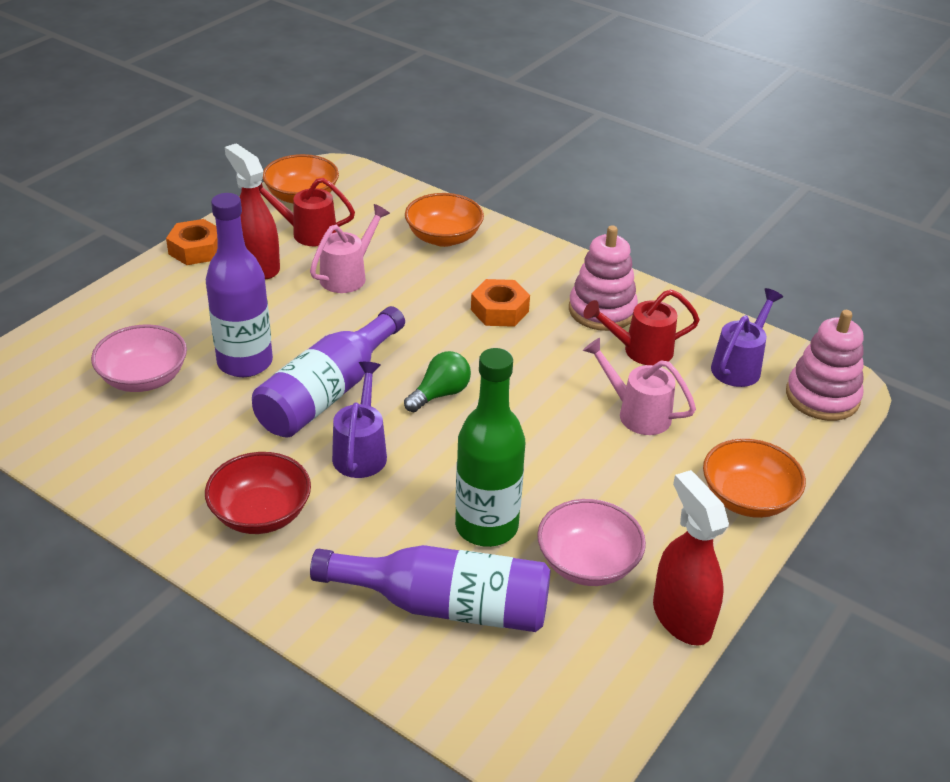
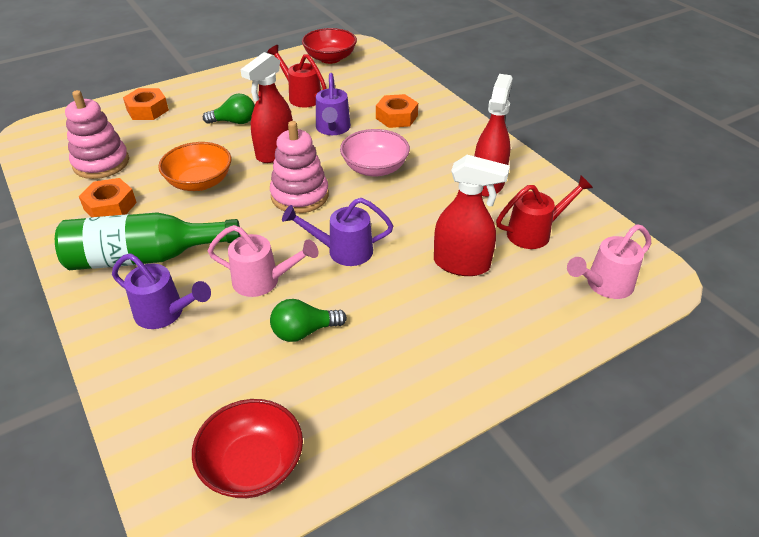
green light bulb: 1 -> 2
orange bowl: 3 -> 1
orange nut: 2 -> 3
pink bowl: 2 -> 1
purple bottle: 3 -> 0
purple watering can: 2 -> 3
red bowl: 1 -> 2
red spray bottle: 2 -> 3

